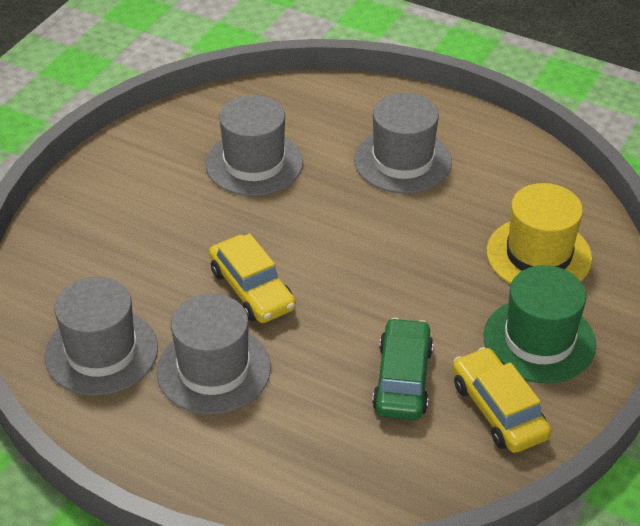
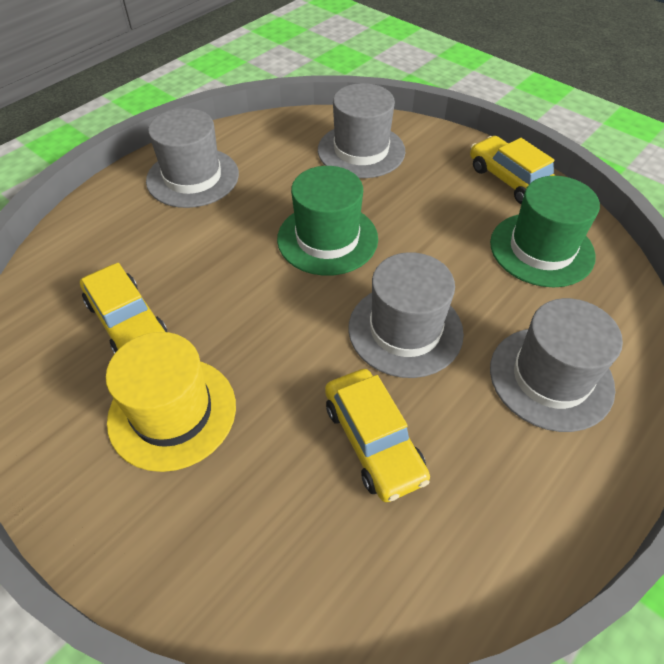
green car: 1 -> 0
green hat: 1 -> 2
yellow car: 2 -> 3

